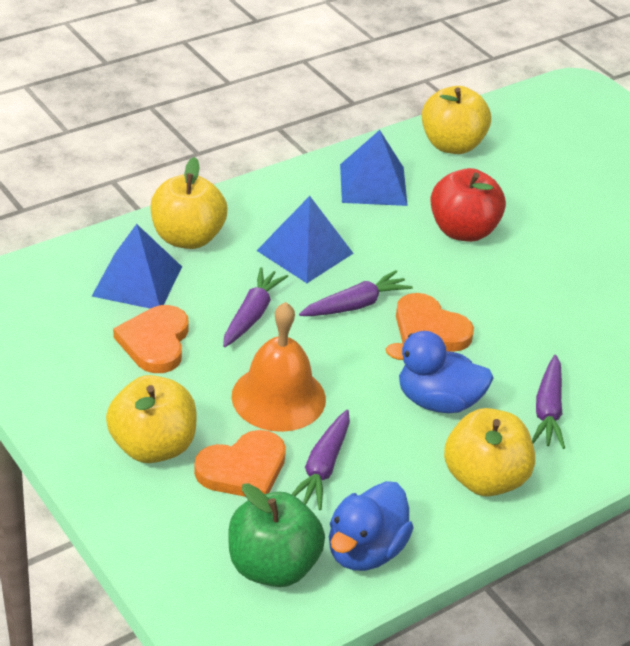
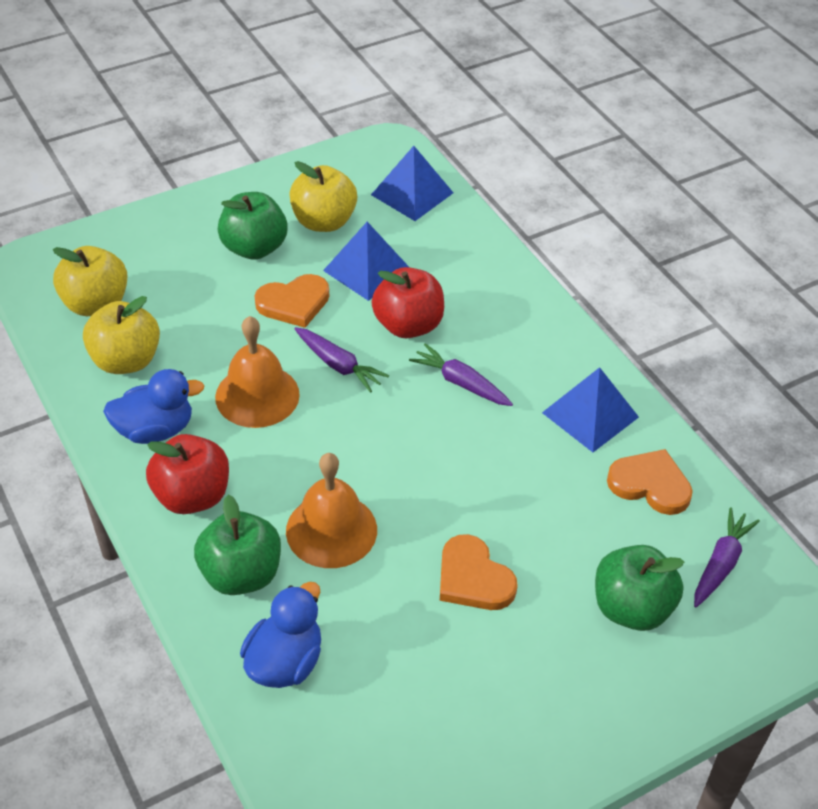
green apple: 1 -> 3
orange bell: 1 -> 2
purple carrot: 4 -> 3
red apple: 1 -> 2
yellow apple: 4 -> 3

